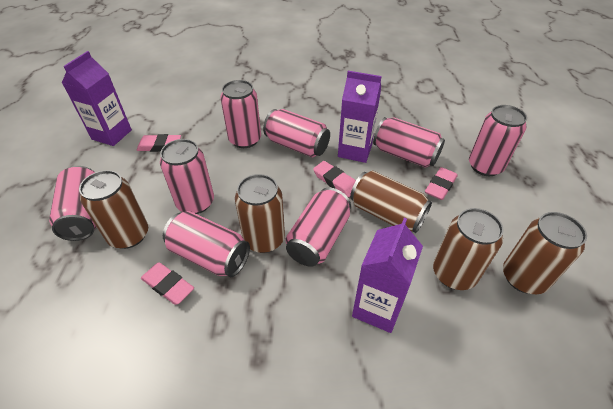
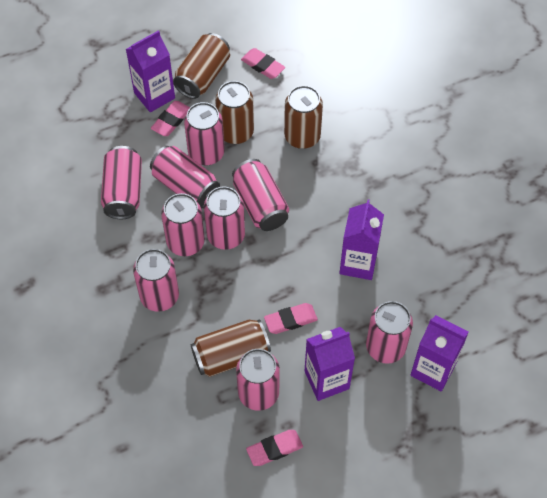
brown can: 5 -> 4
pink can: 8 -> 9
purple carton: 3 -> 4

